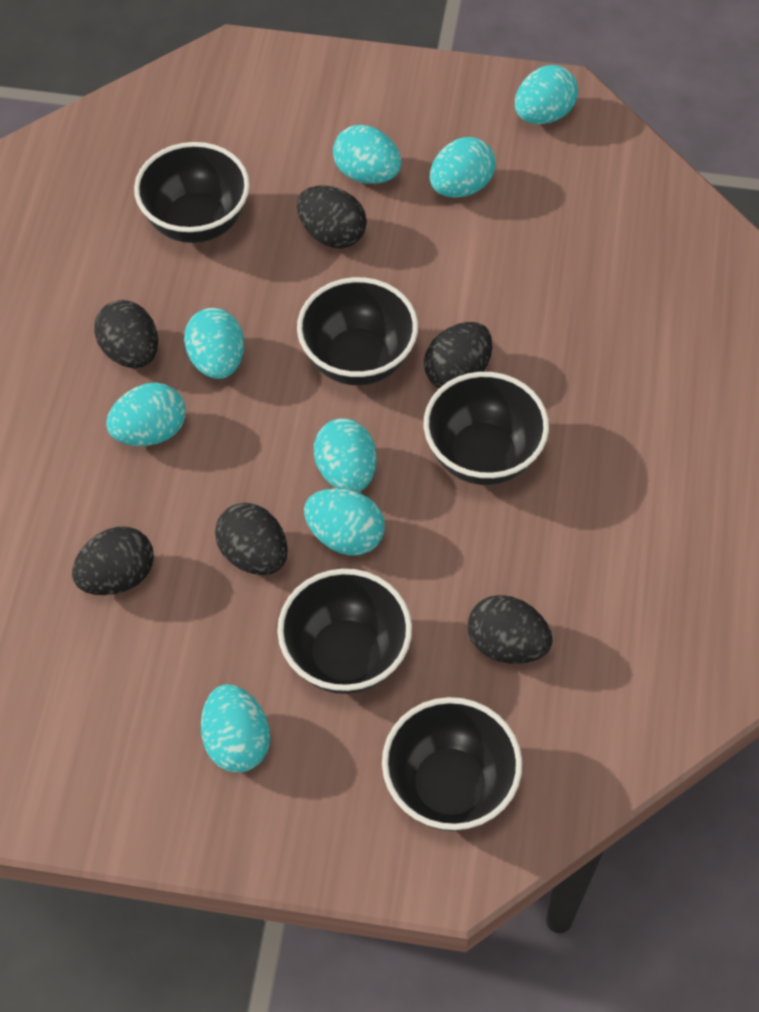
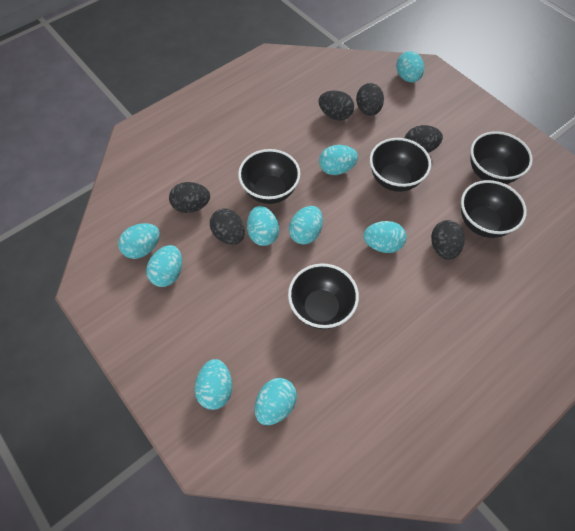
turquoise egg: 8 -> 9

